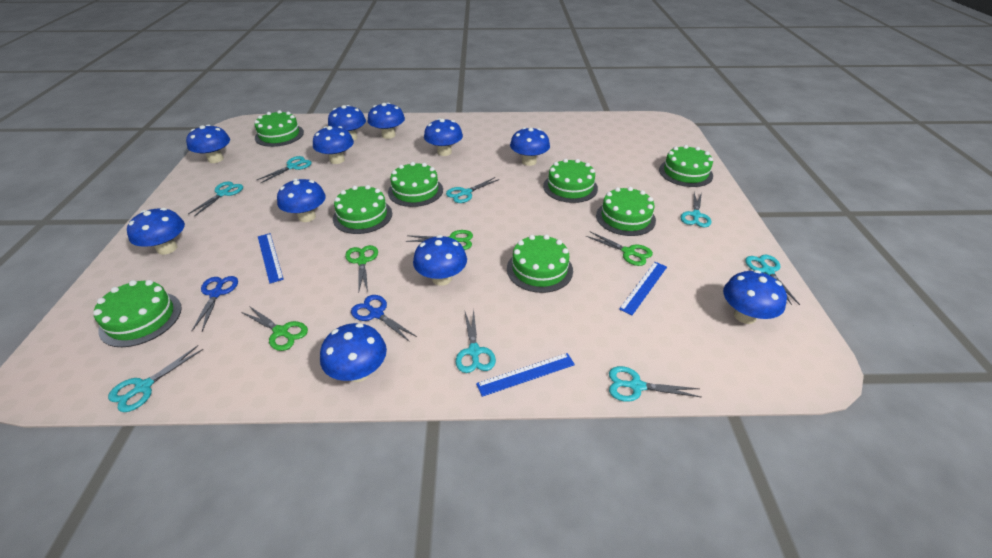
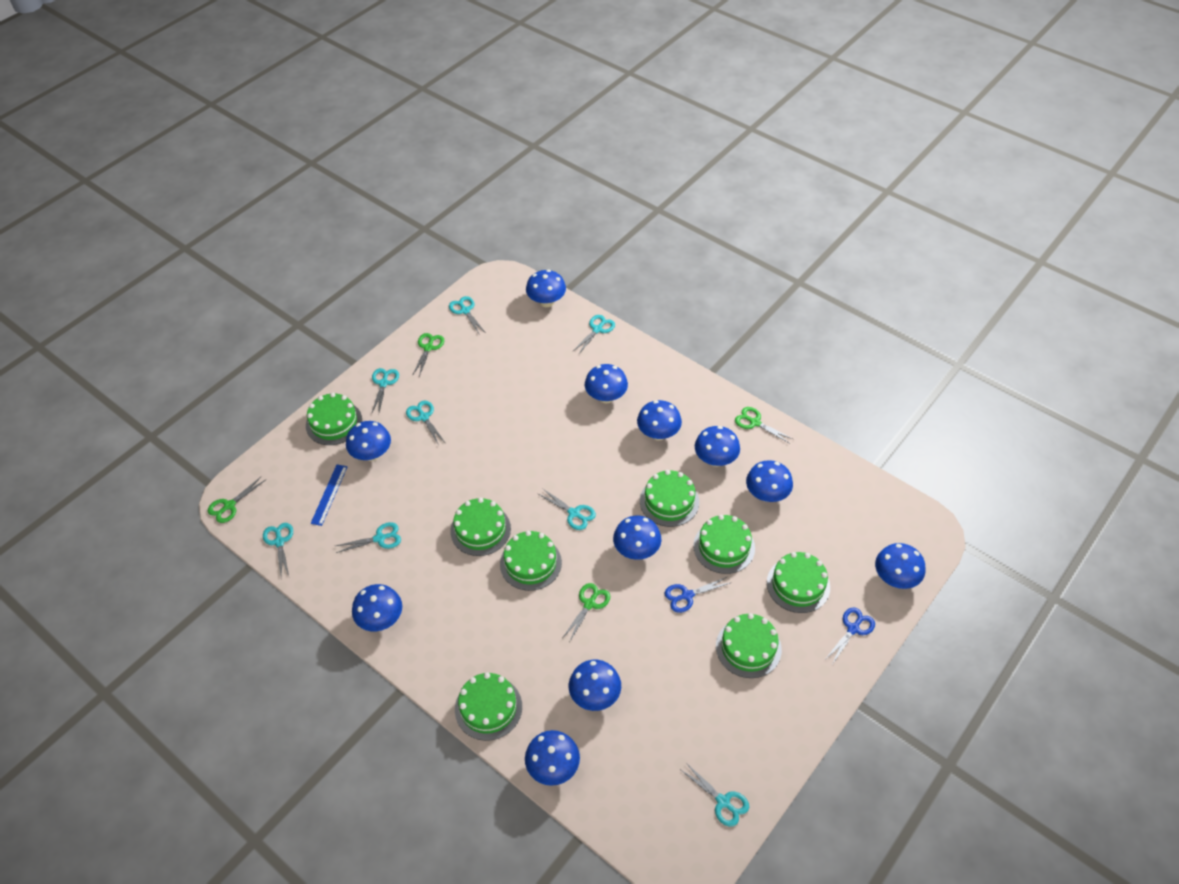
blue ruler: 3 -> 1

